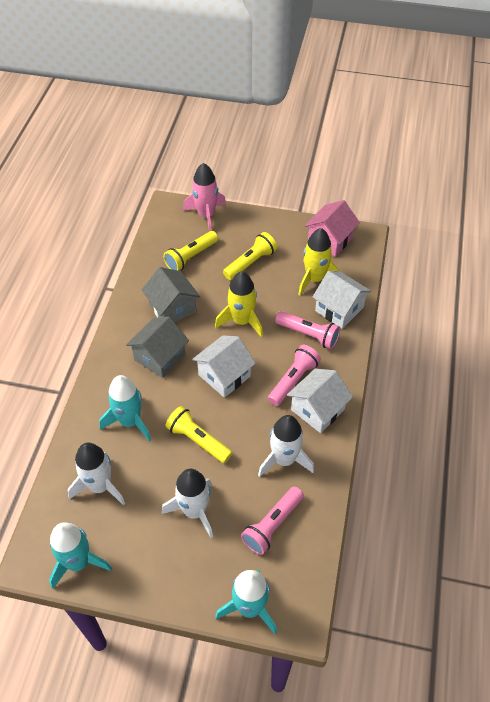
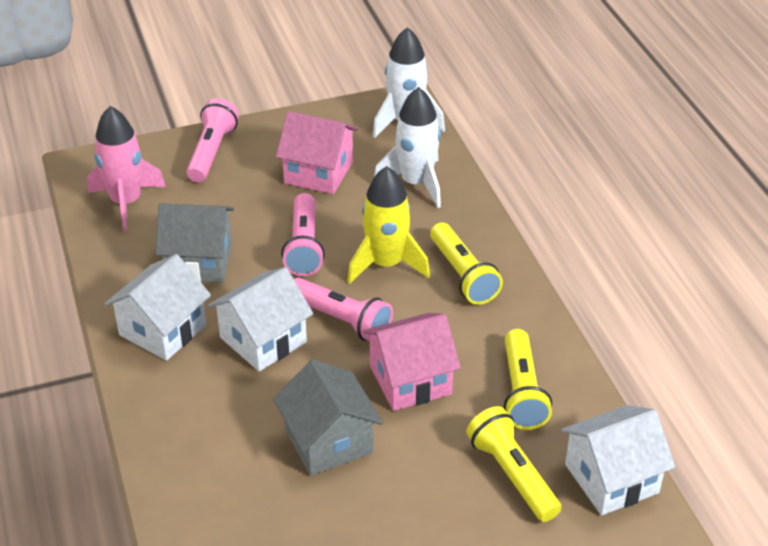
pink house: 1 -> 2
turquoise rocket: 3 -> 0
white rocket: 3 -> 2
yellow rocket: 2 -> 1

